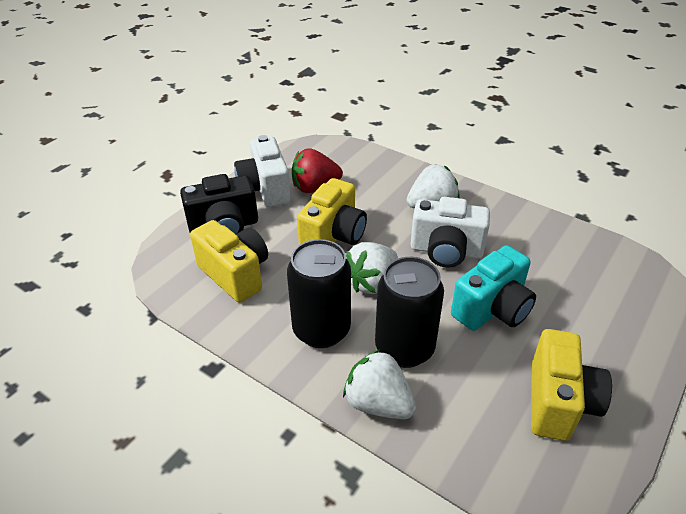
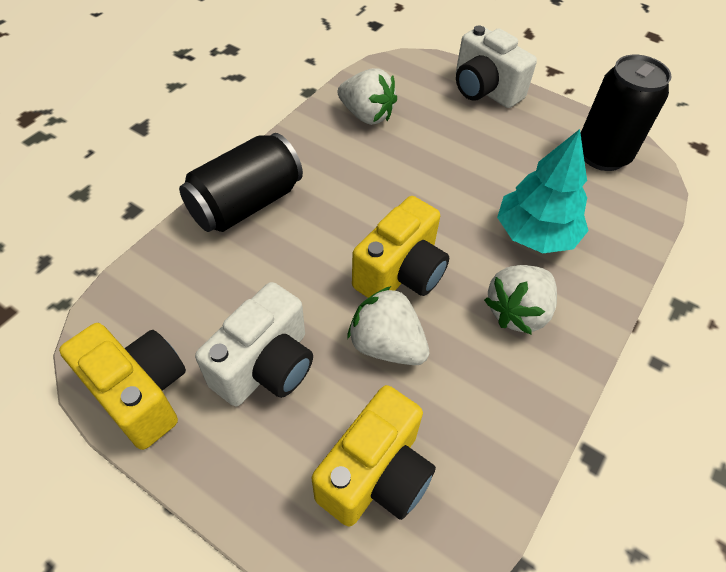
black camera: 1 -> 0
red strawberry: 1 -> 0
turquoise camera: 1 -> 0
turquoise tree: 0 -> 1

